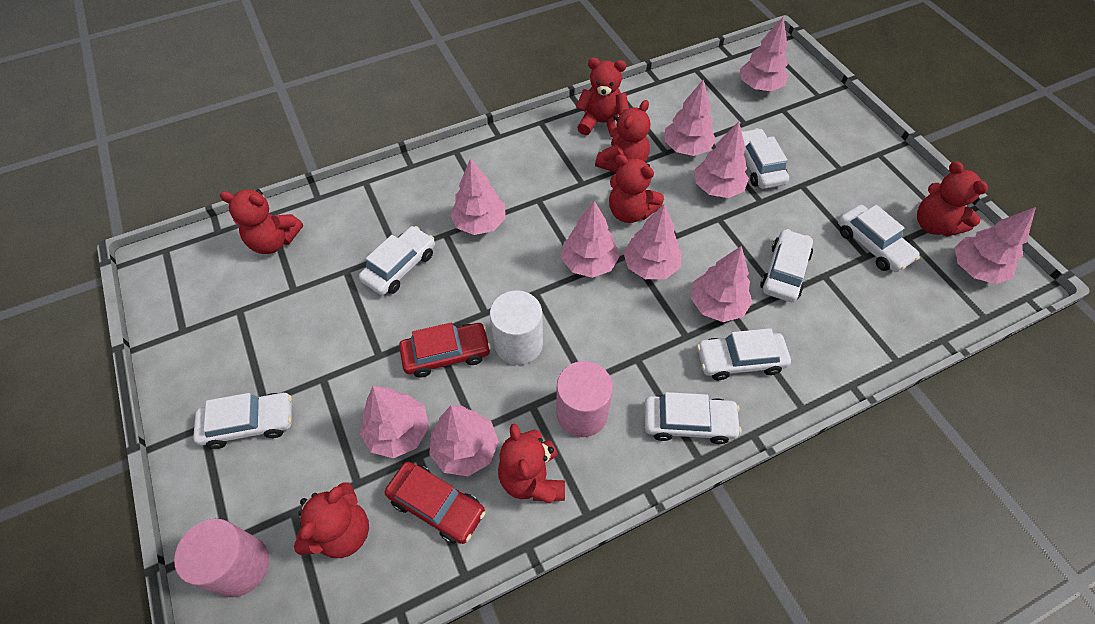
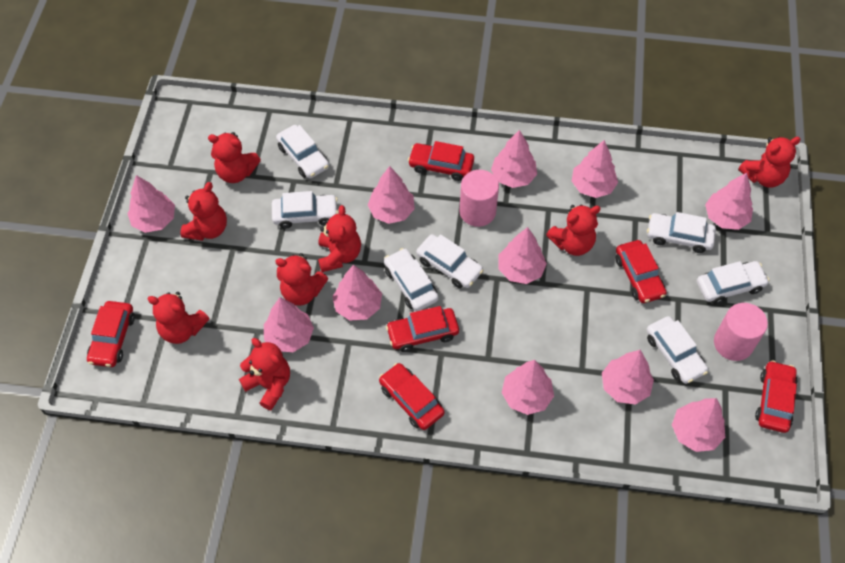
pink tree: 10 -> 11
red car: 2 -> 6
red teddy bear: 7 -> 8
white cylinder: 1 -> 0

